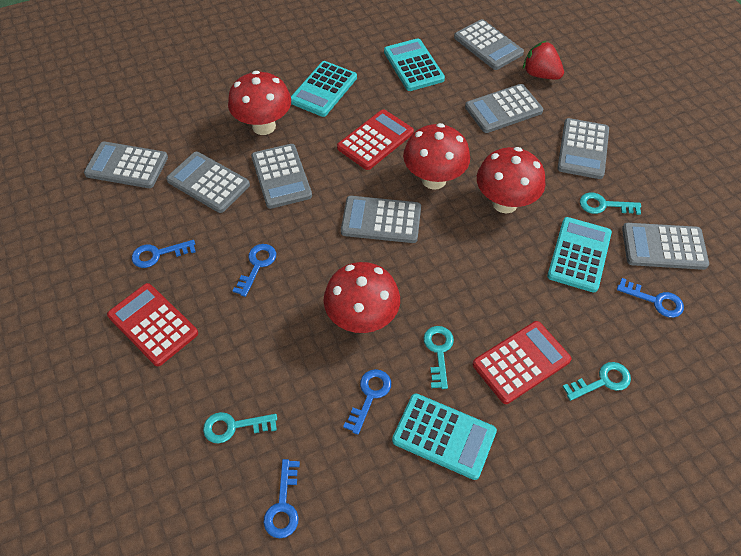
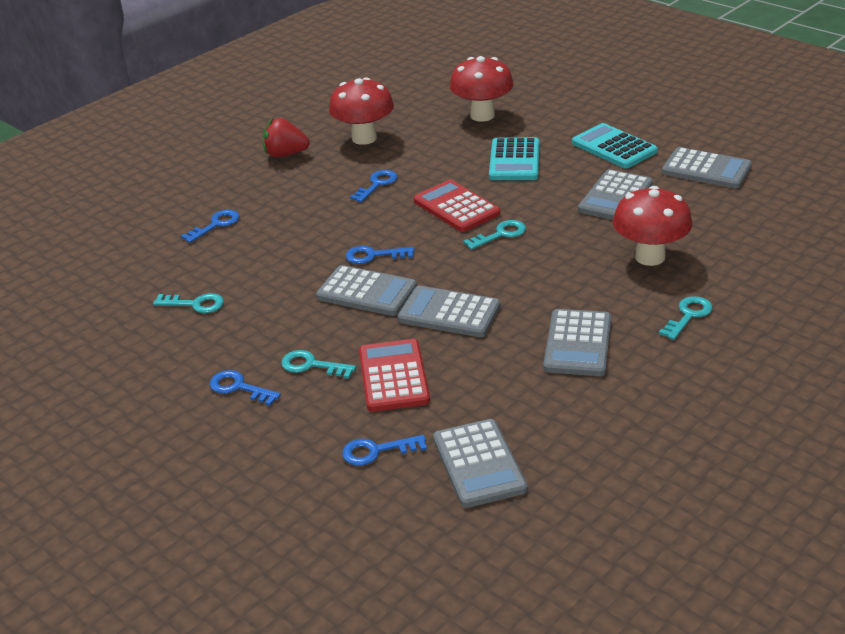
grey calculator: 8 -> 6
red calculator: 3 -> 2
red mushroom: 4 -> 3
turquoise calculator: 4 -> 2

